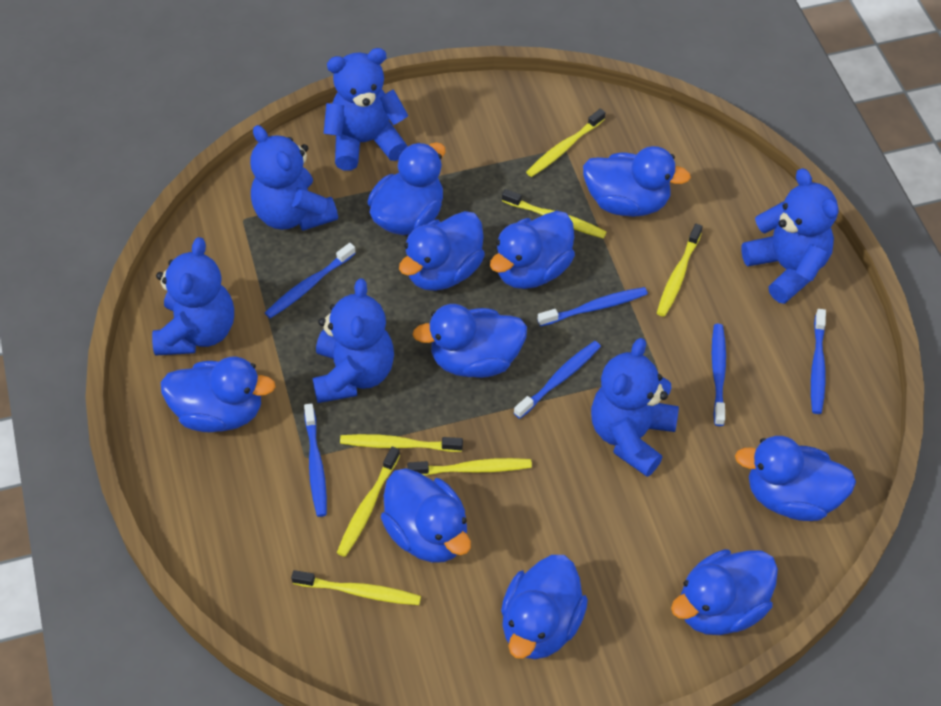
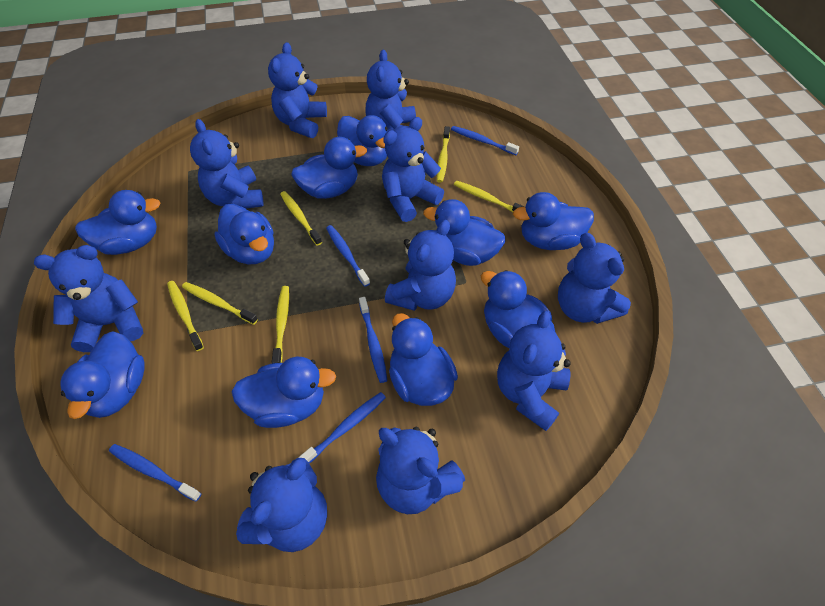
blue teddy bear: 6 -> 10
blue toothbrush: 6 -> 5
yellow toothbrush: 7 -> 6

